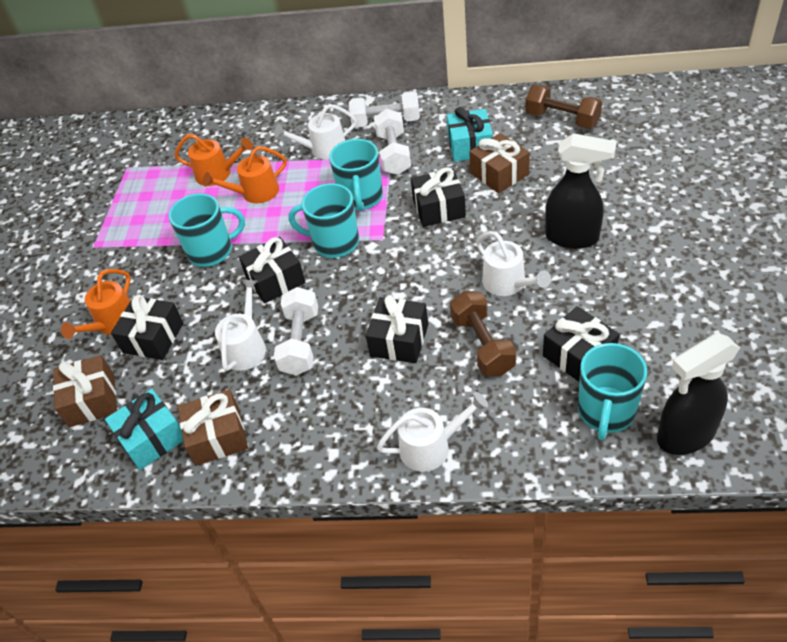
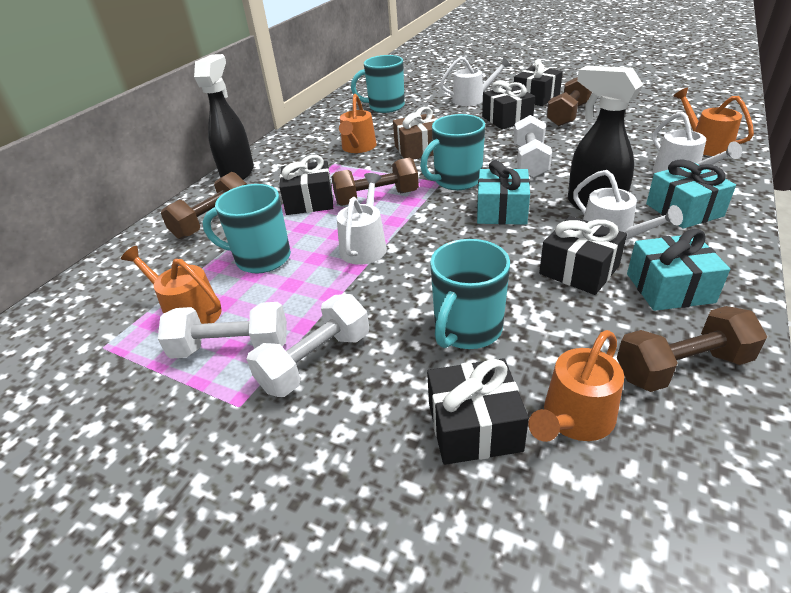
brown dumbbell: 2 -> 4
brown gift: 3 -> 1
orange watering can: 3 -> 4
turquoise gift: 2 -> 3

